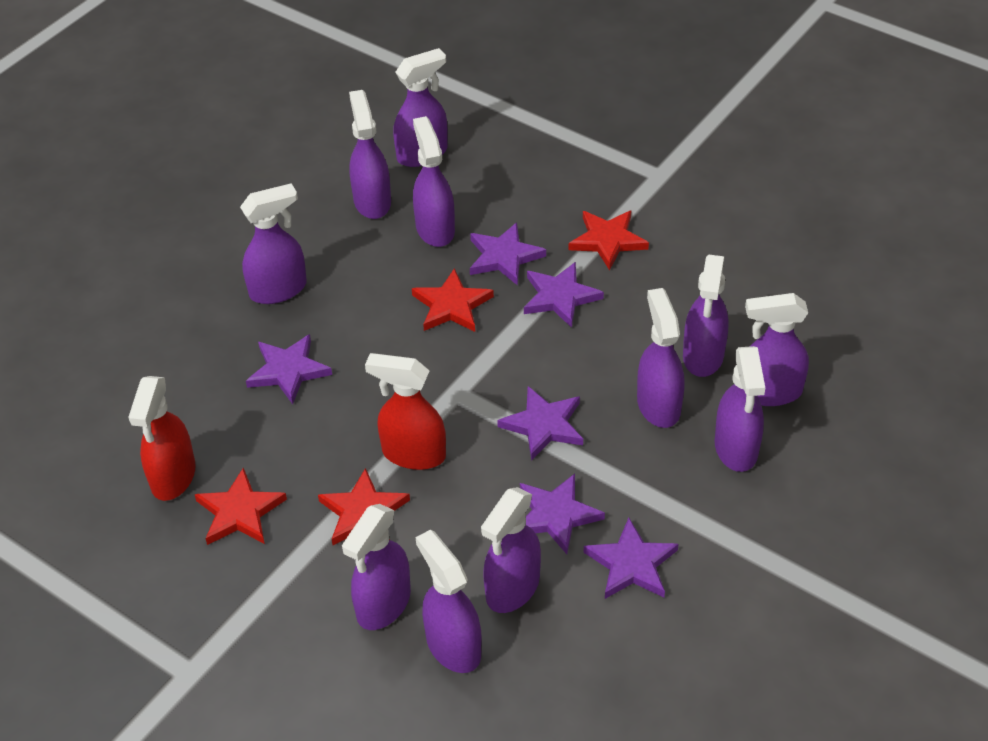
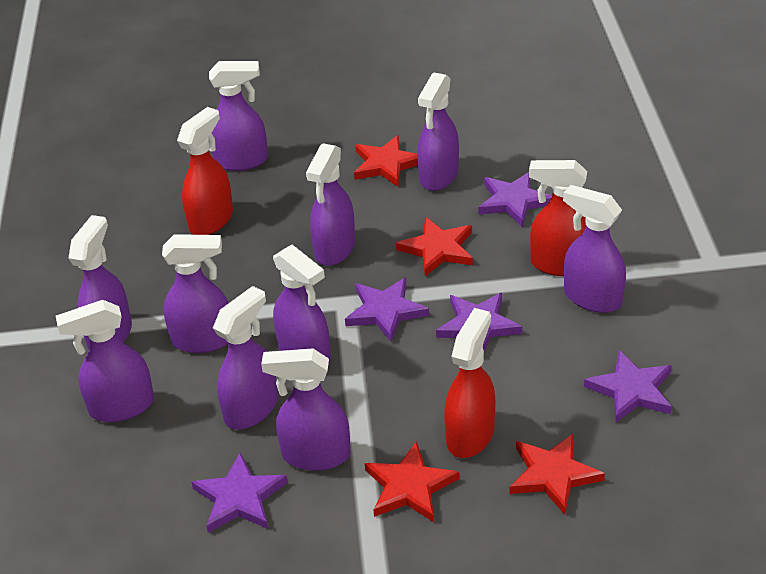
purple spray bottle: 11 -> 10
purple star: 6 -> 5
red spray bottle: 2 -> 3

